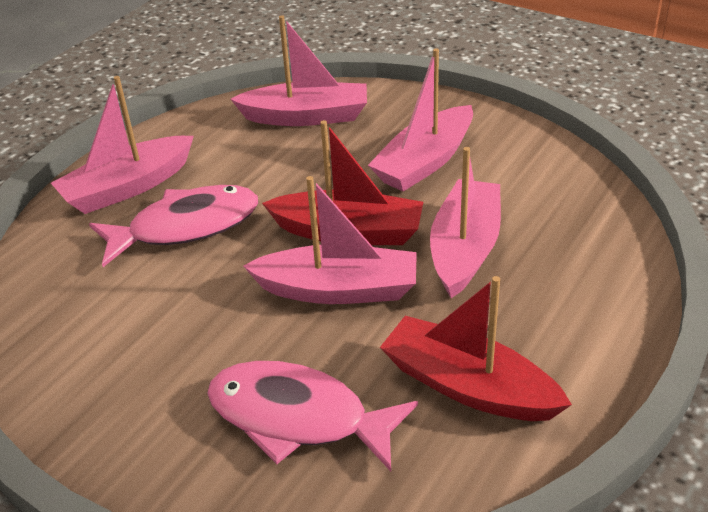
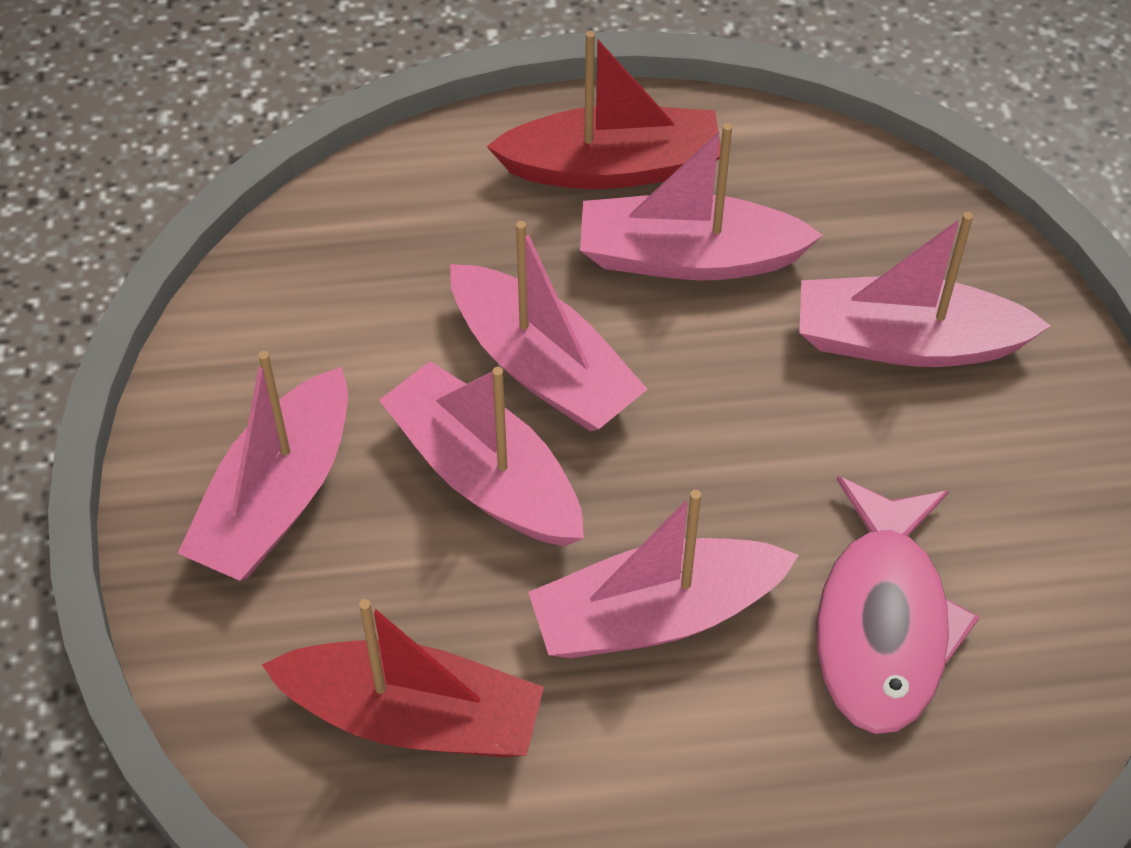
pink boat: 5 -> 6
pink fish: 2 -> 1

